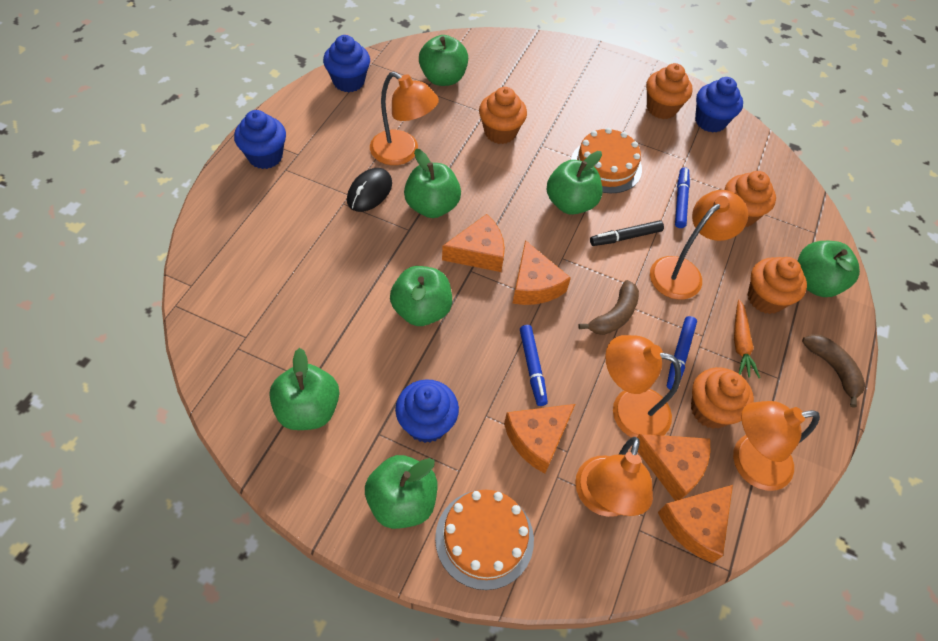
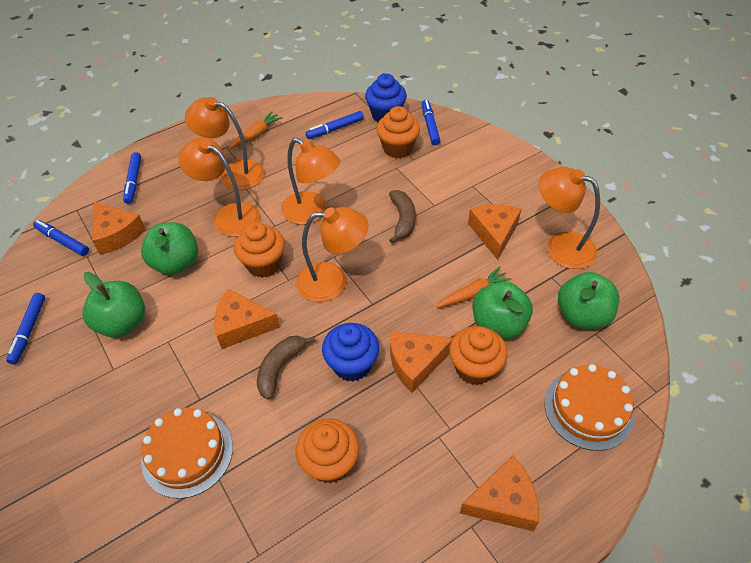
black marker: 1 -> 0
black mouse: 1 -> 0
blue cupcake: 4 -> 2
blue marker: 3 -> 5
green apple: 7 -> 4
orange carrot: 1 -> 2
orange cupcake: 5 -> 4

